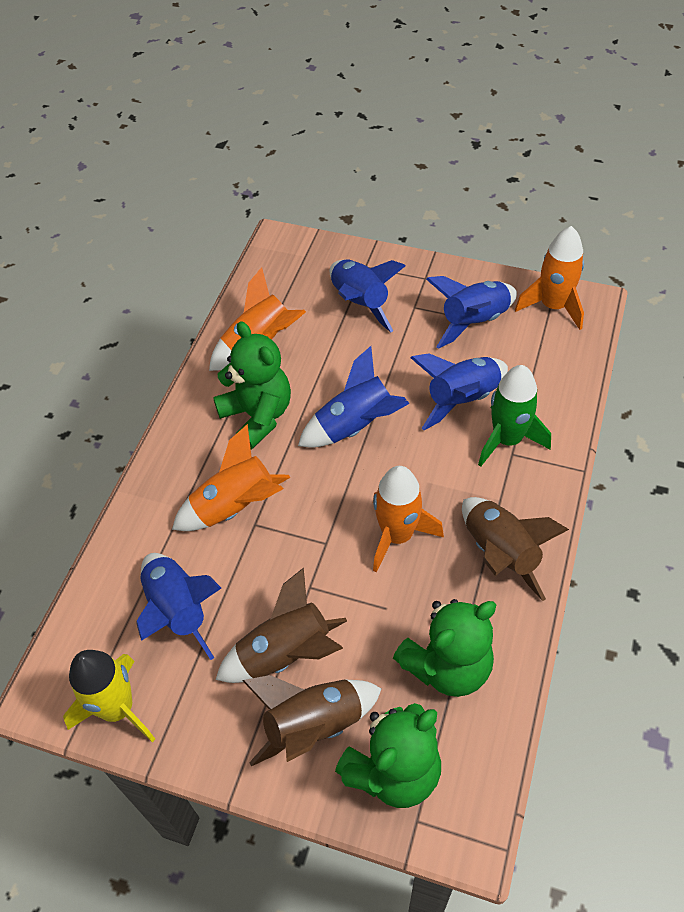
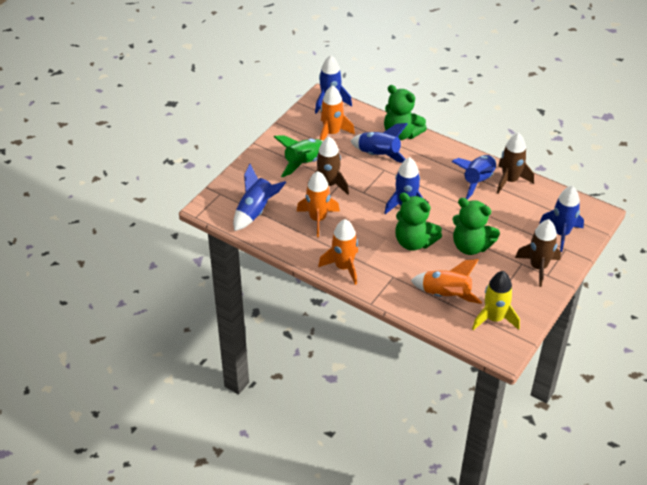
blue rocket: 5 -> 6

